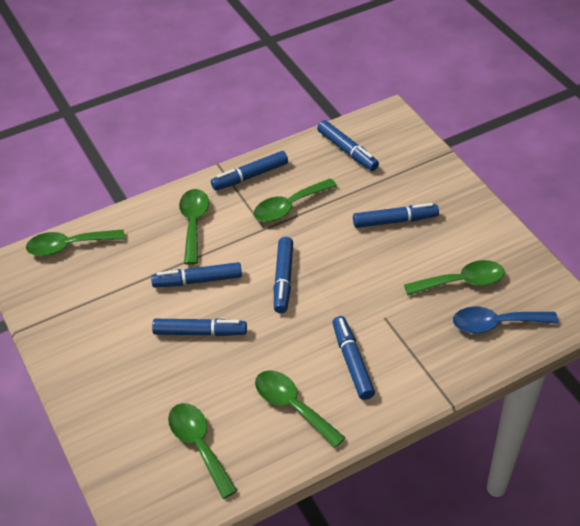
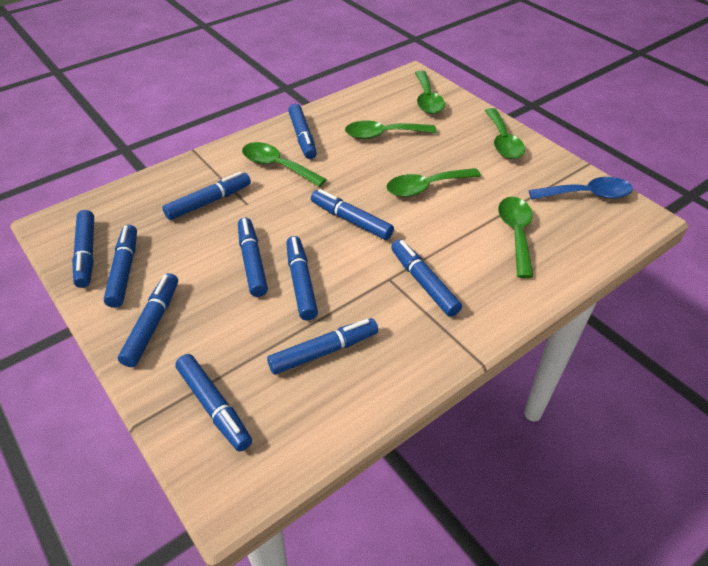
blue marker: 7 -> 11

